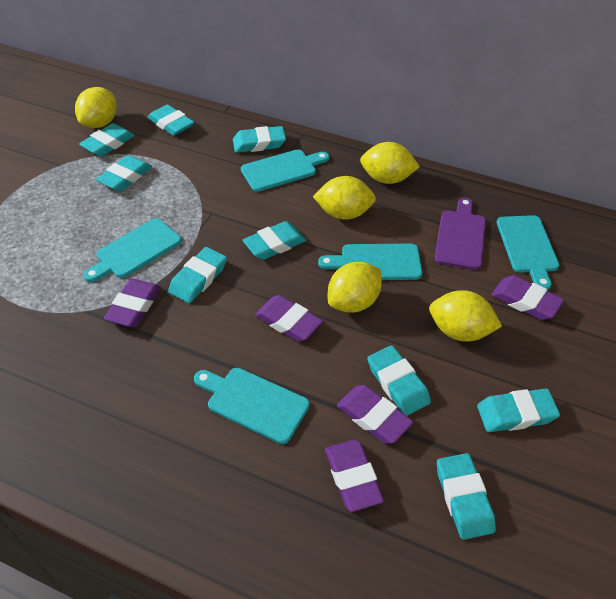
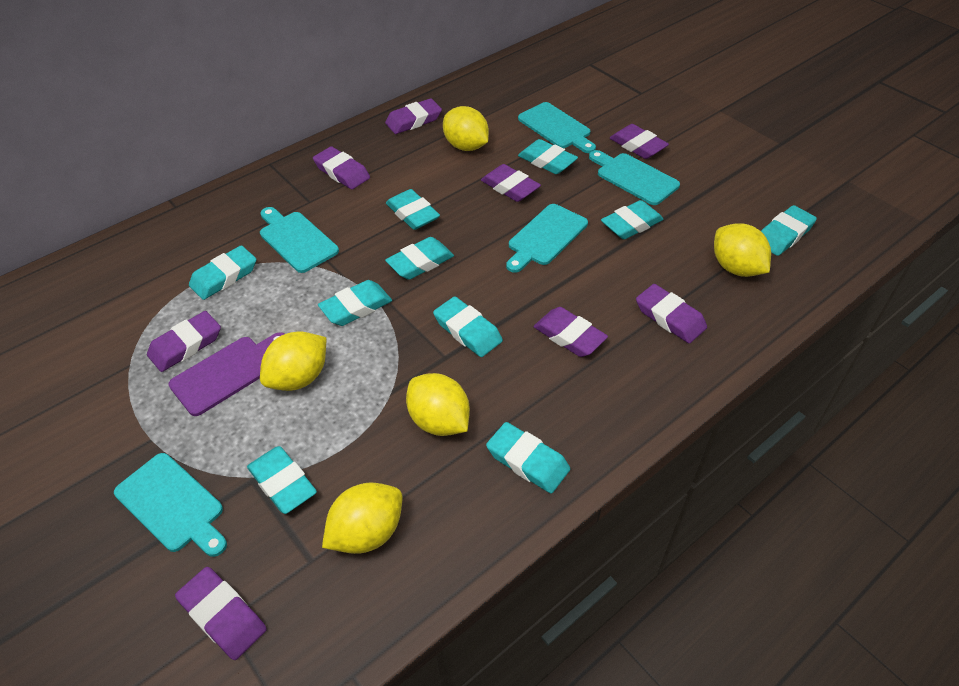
purple eraser: 5 -> 8
turquoise eraser: 9 -> 10

